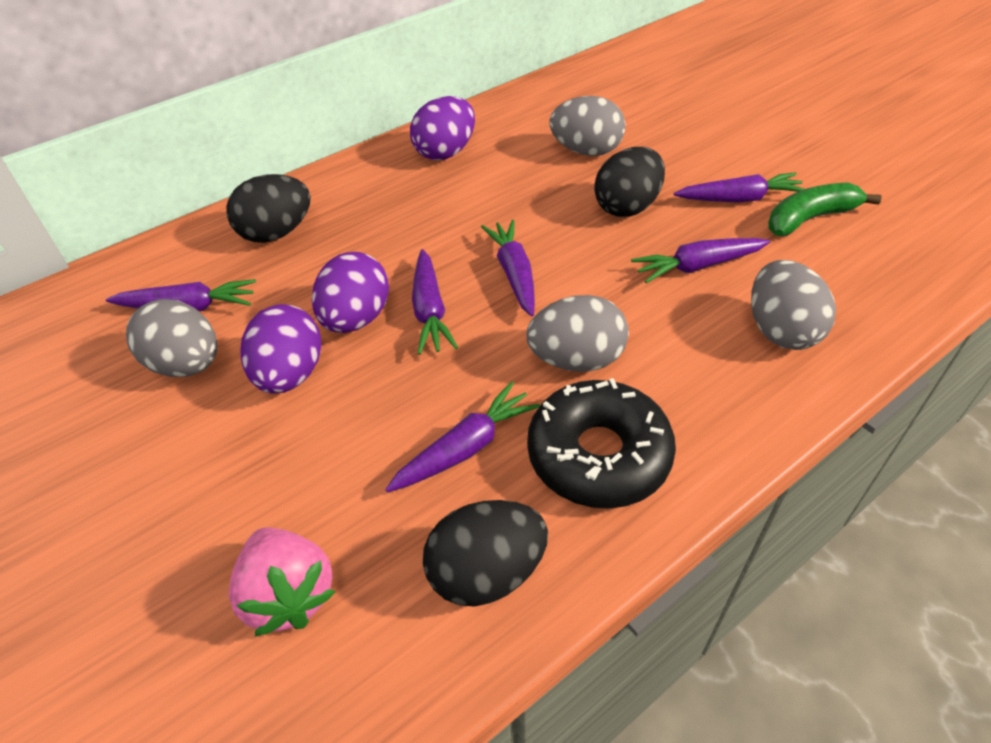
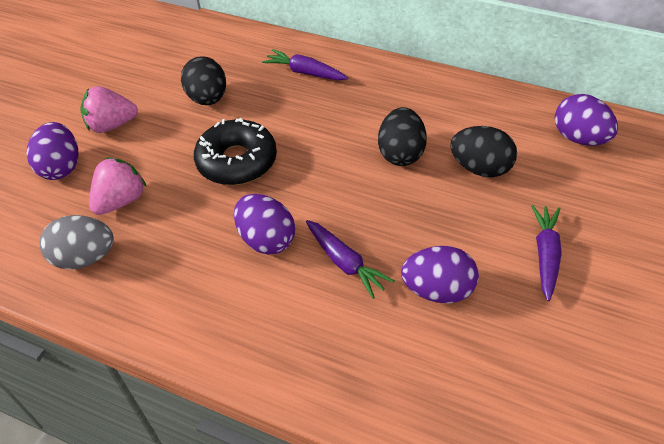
green banana: 1 -> 0
grey egg: 4 -> 1
pink strawberry: 1 -> 2
purple carrot: 6 -> 3
purple egg: 3 -> 4

